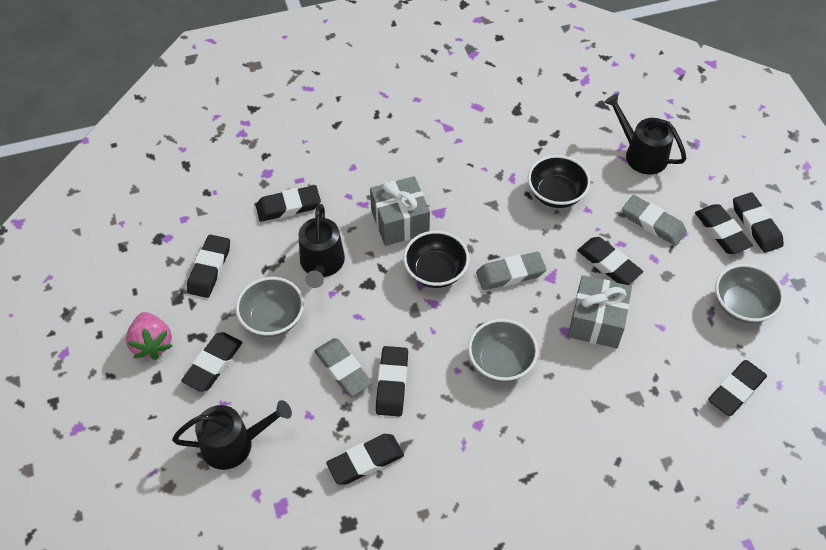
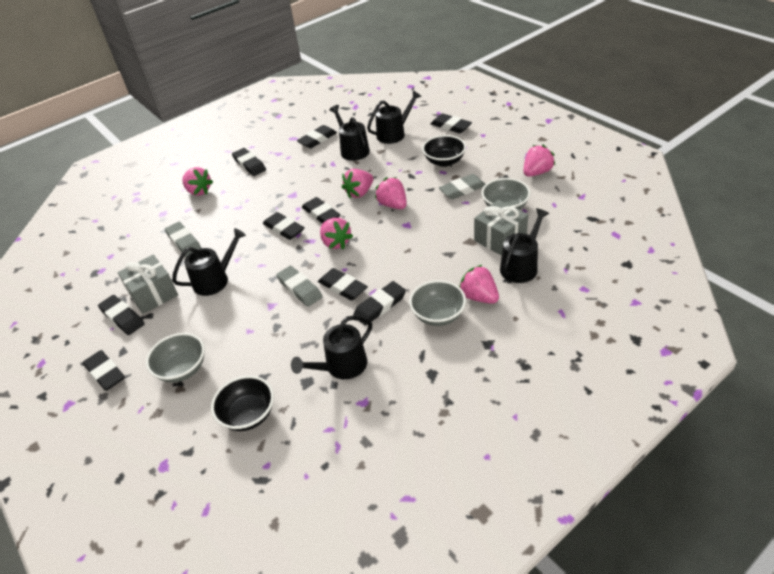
black watering can: 3 -> 5
pink strawberry: 1 -> 6

